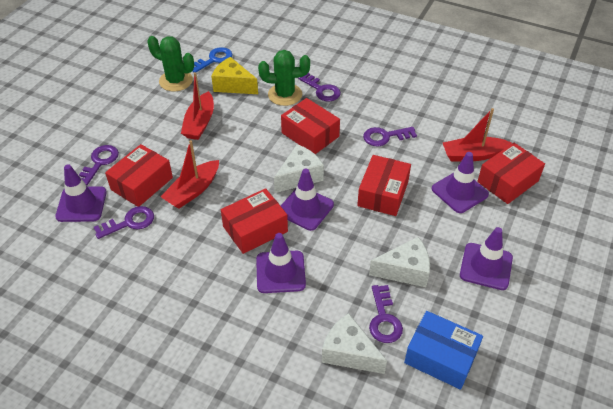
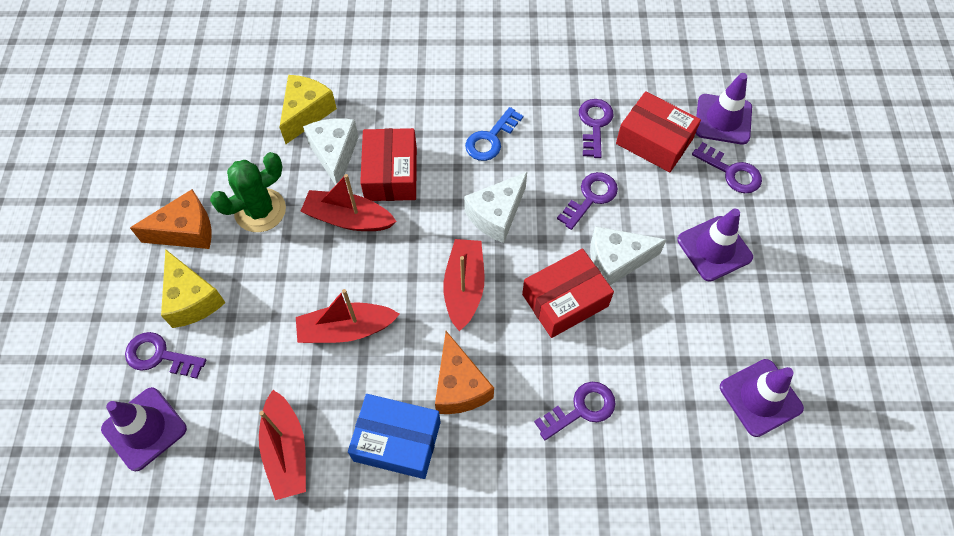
green cactus: 2 -> 1
orange cheese: 0 -> 2
purple traffic cone: 5 -> 4
red boat: 3 -> 4
red box: 5 -> 3
yellow cheese: 1 -> 2

